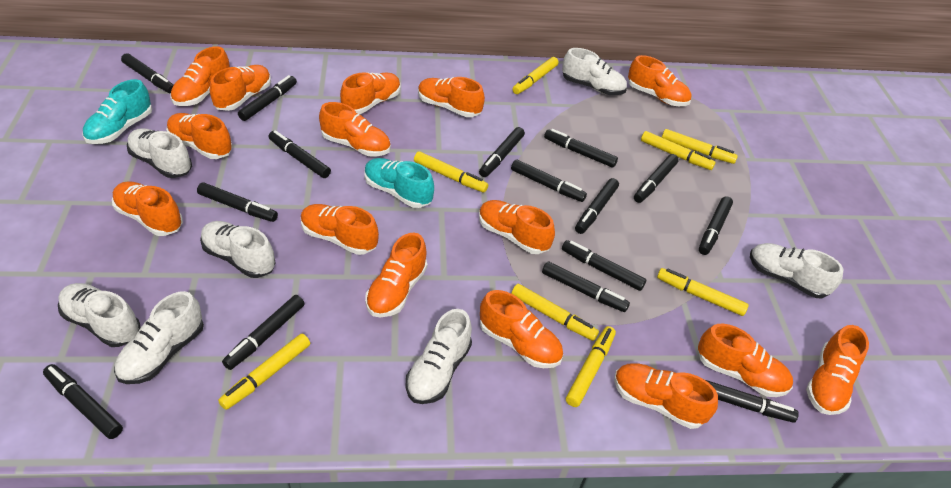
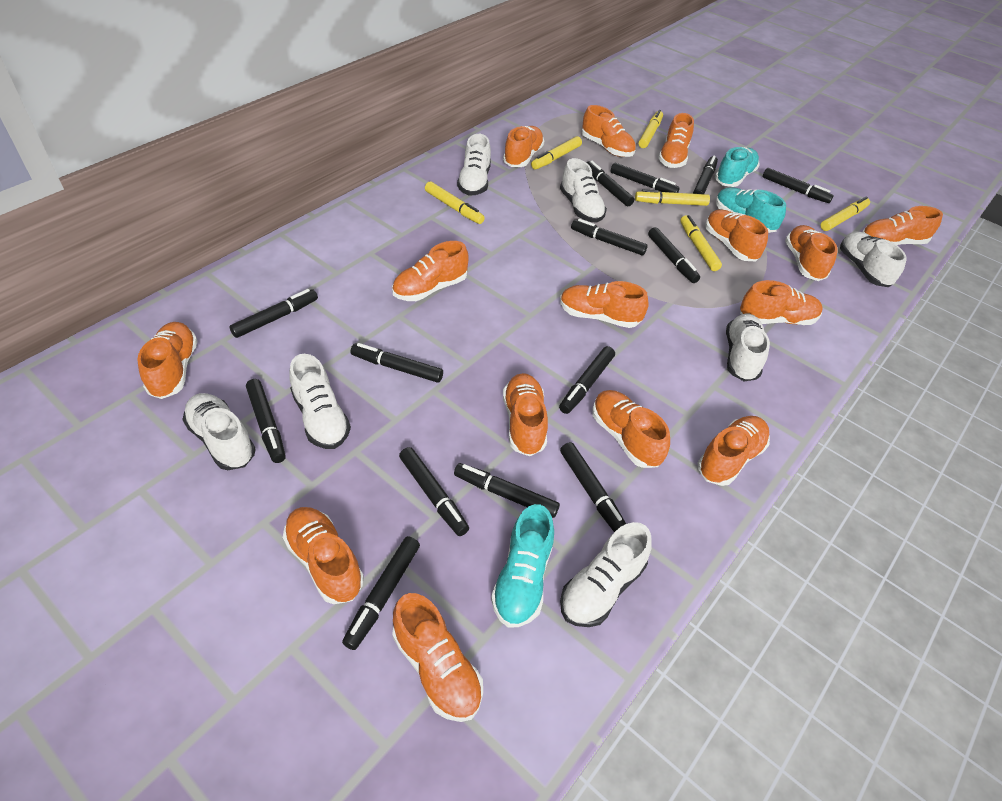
black marker: 15 -> 14
turquoise shoe: 2 -> 3
yellow marker: 8 -> 6

